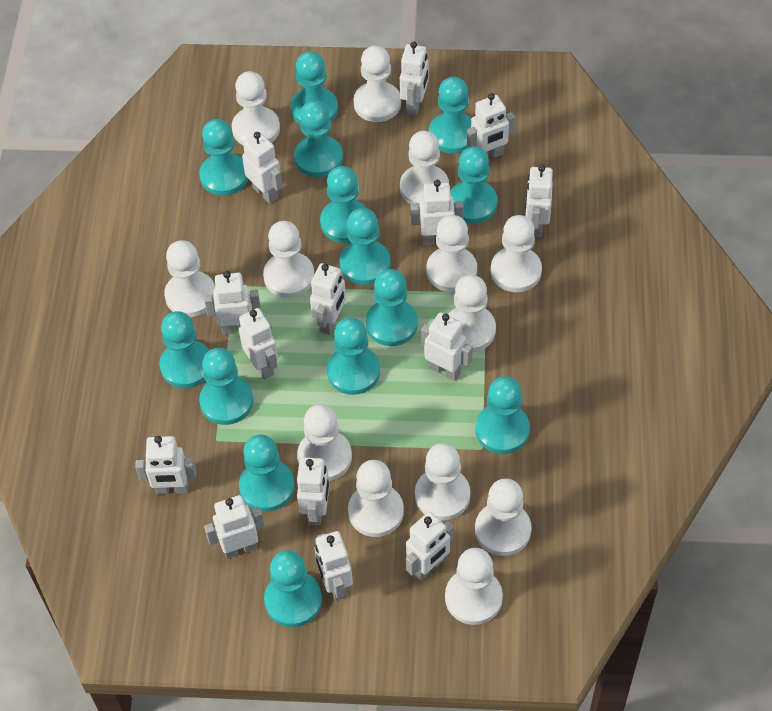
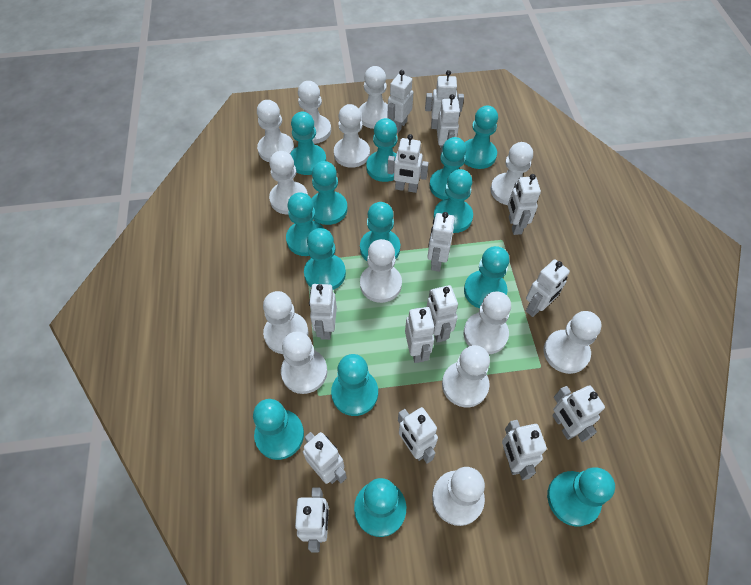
white robot: 14 -> 15

